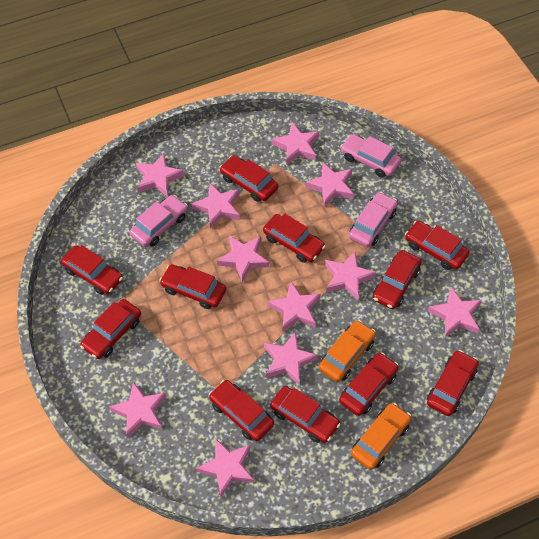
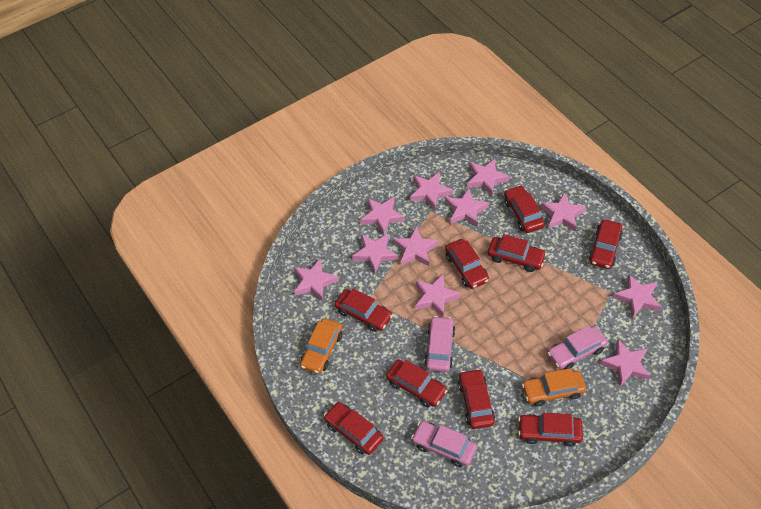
red car: 11 -> 9

